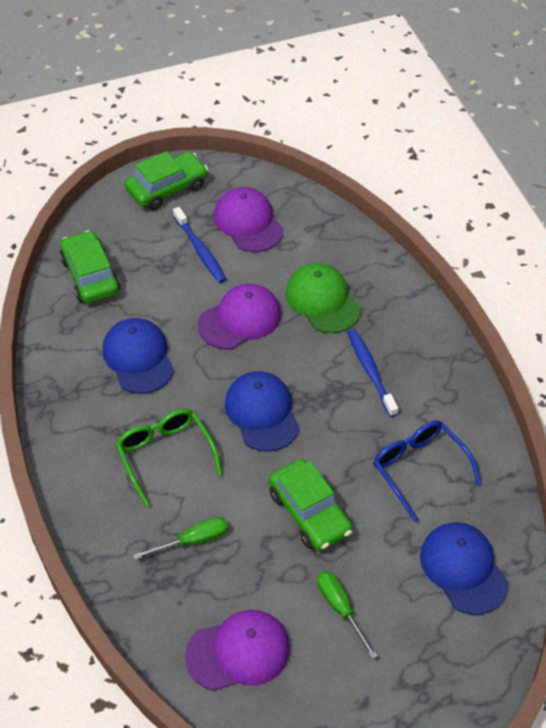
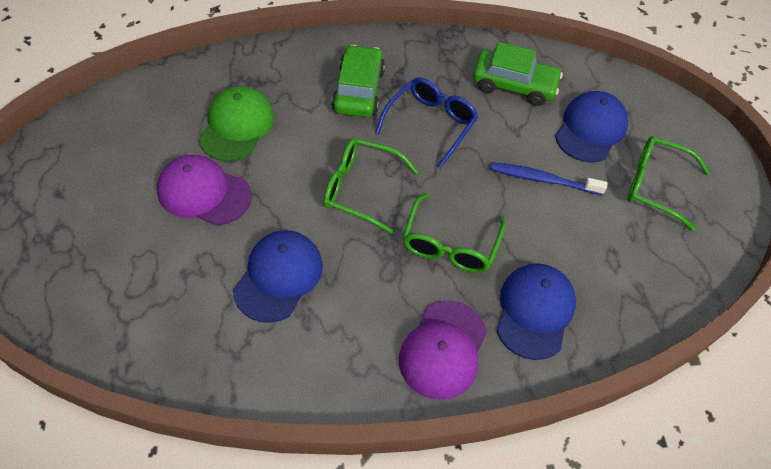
blue toothbrush: 2 -> 1
green car: 3 -> 2
green glasses: 1 -> 3
green screwdriver: 2 -> 0
purple cap: 3 -> 2

